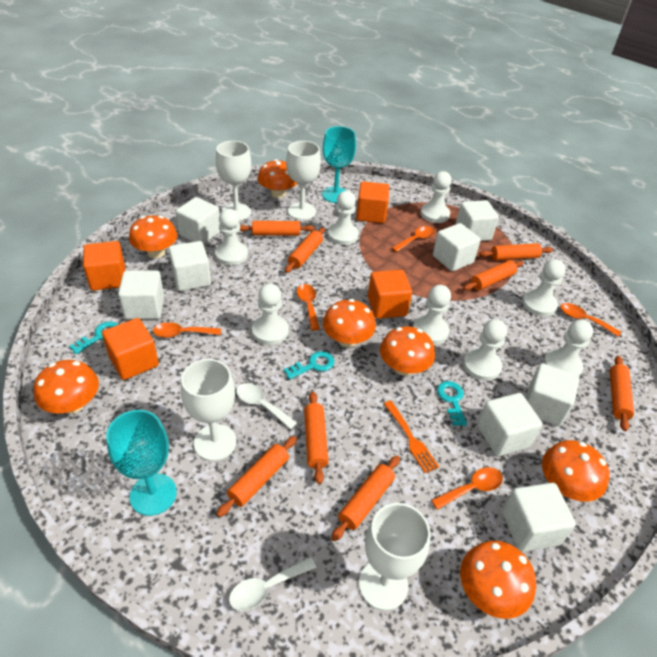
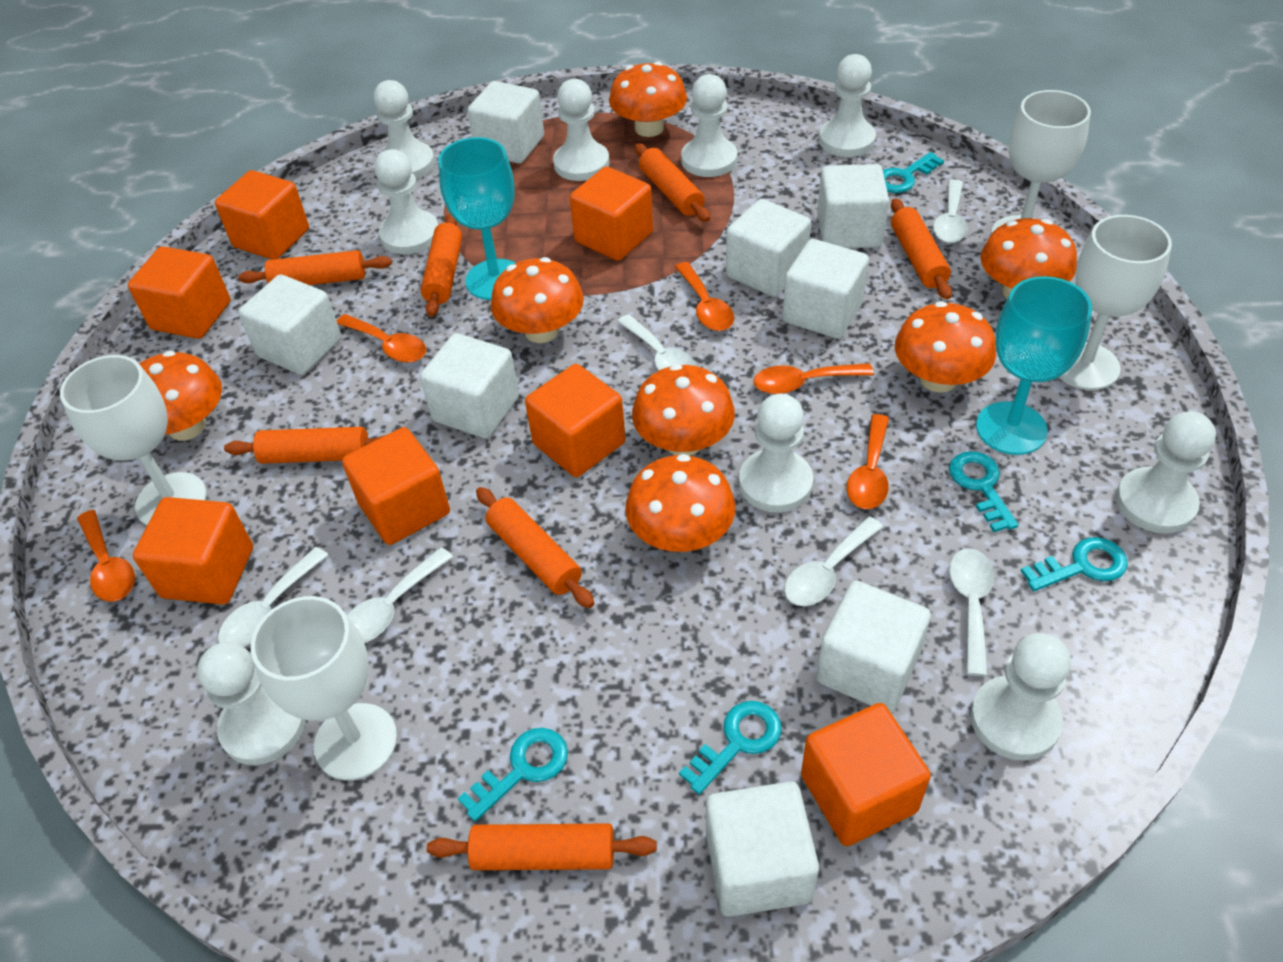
orange cube: 4 -> 7
orange fork: 1 -> 0
orange rolling pin: 8 -> 7
turquoise key: 3 -> 5
white pawn: 8 -> 9
white spoon: 2 -> 6

